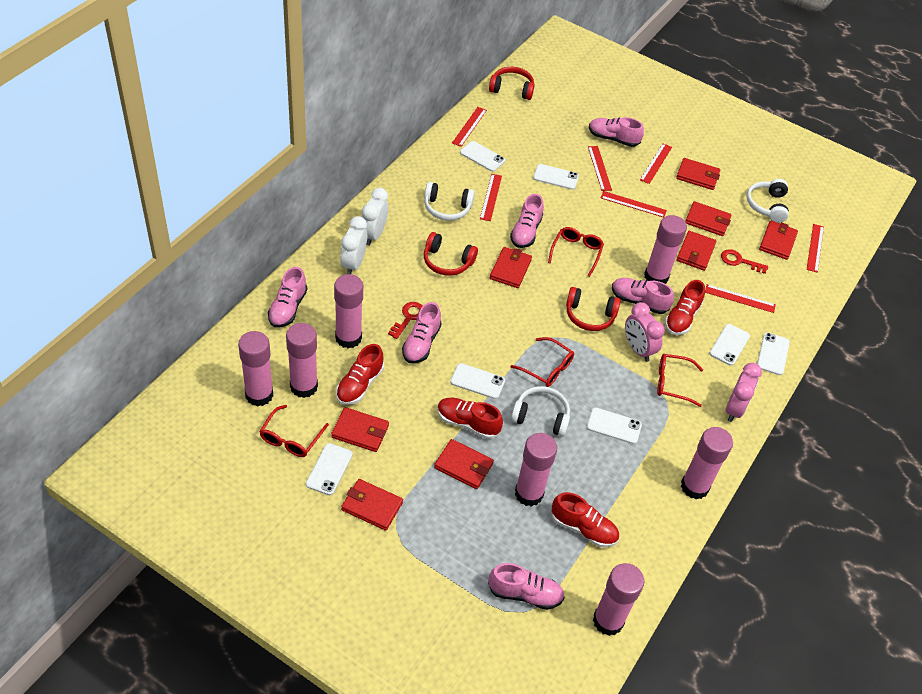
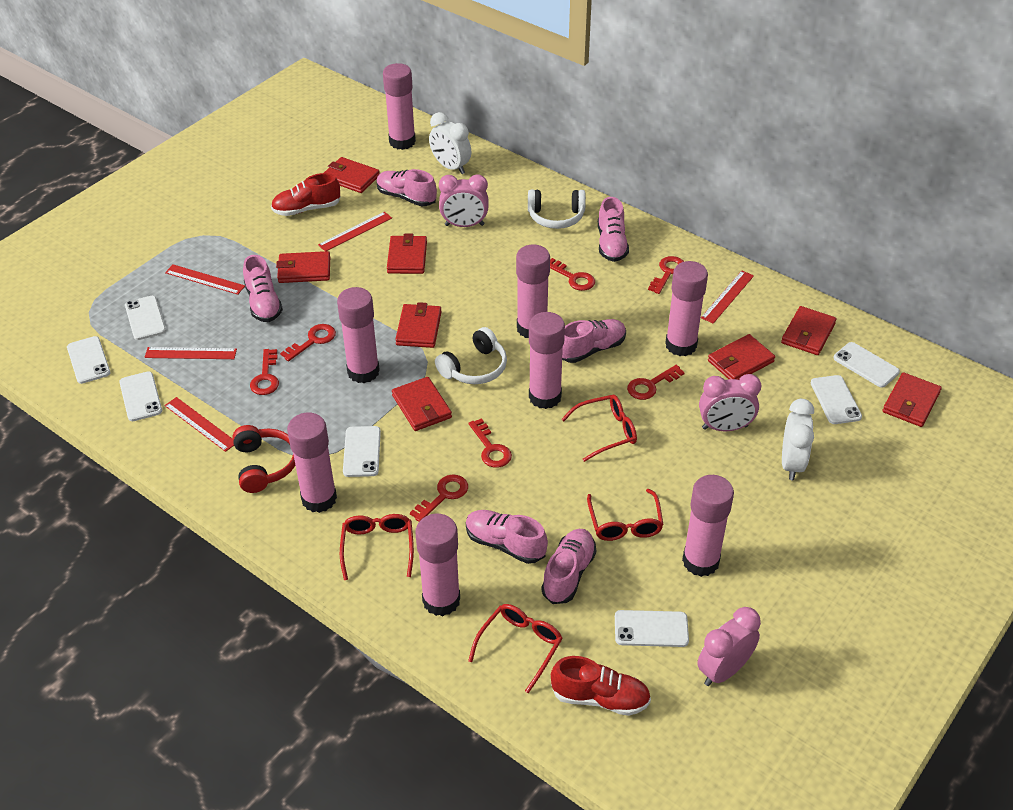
pink clock: 2 -> 3
pink glue stick: 7 -> 8
red headphones: 3 -> 1
red key: 2 -> 7
red ruler: 7 -> 5
red shoe: 4 -> 2
white headphones: 3 -> 2

